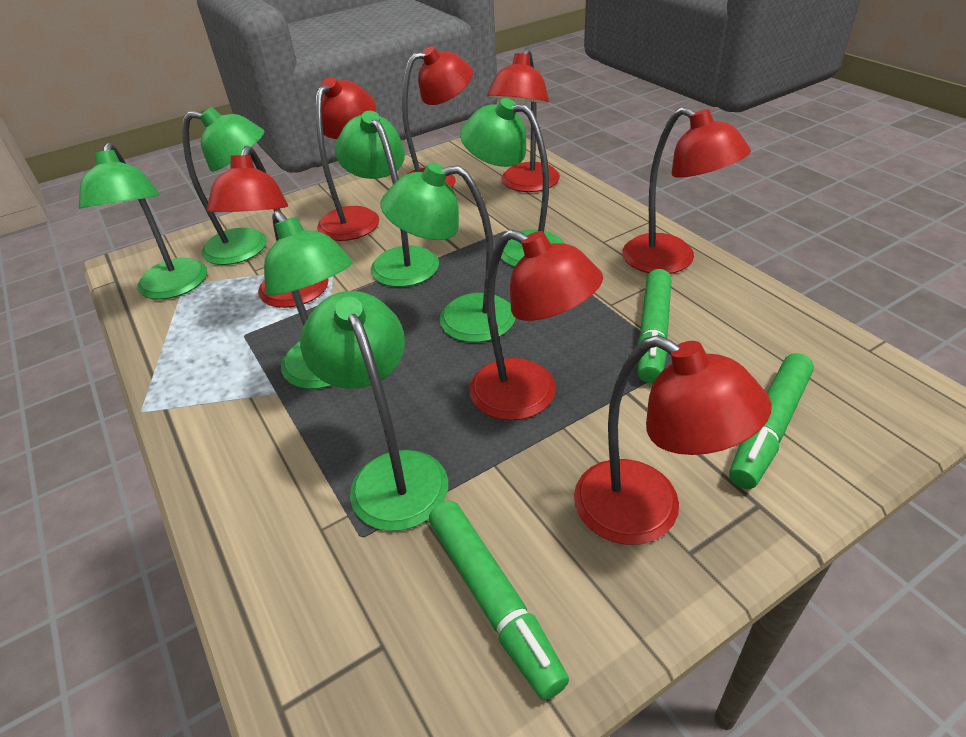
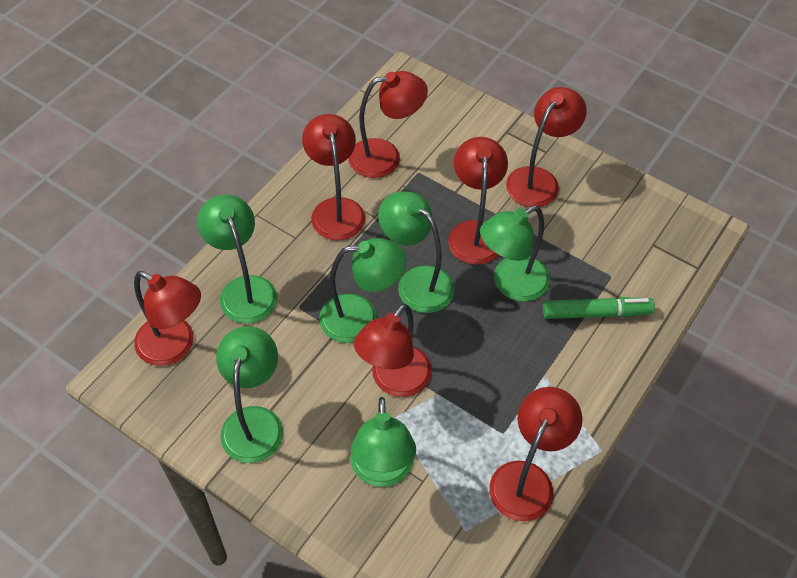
green lamp: 7 -> 6
green marker: 3 -> 1

